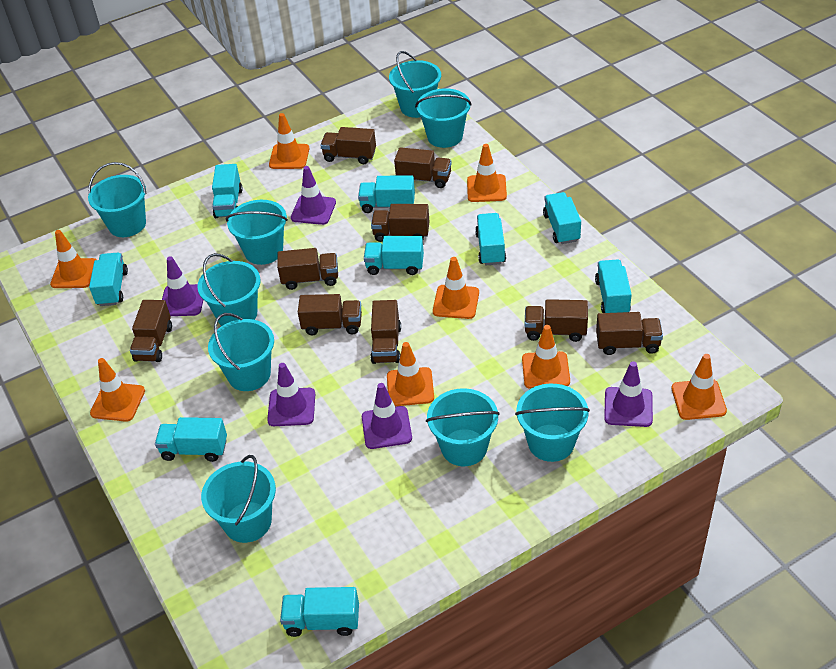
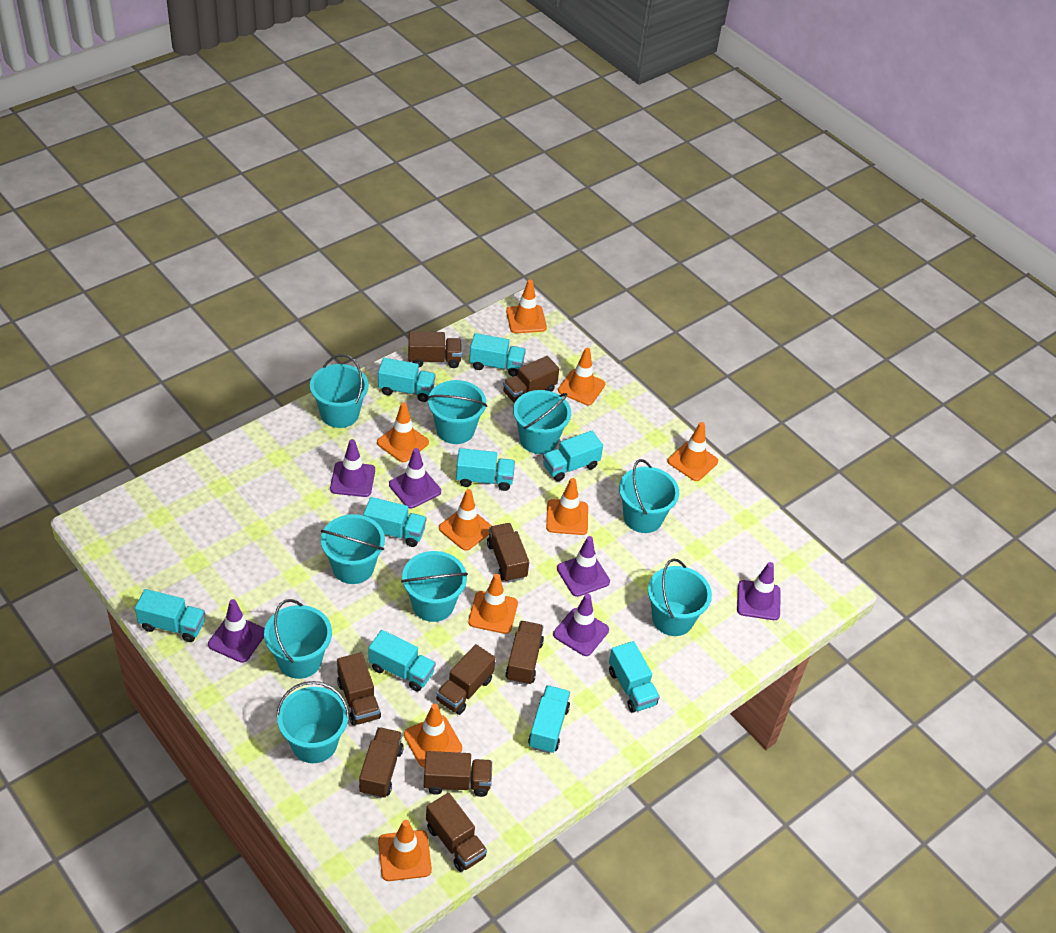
orange traffic cone: 8 -> 9
purple traffic cone: 5 -> 6

